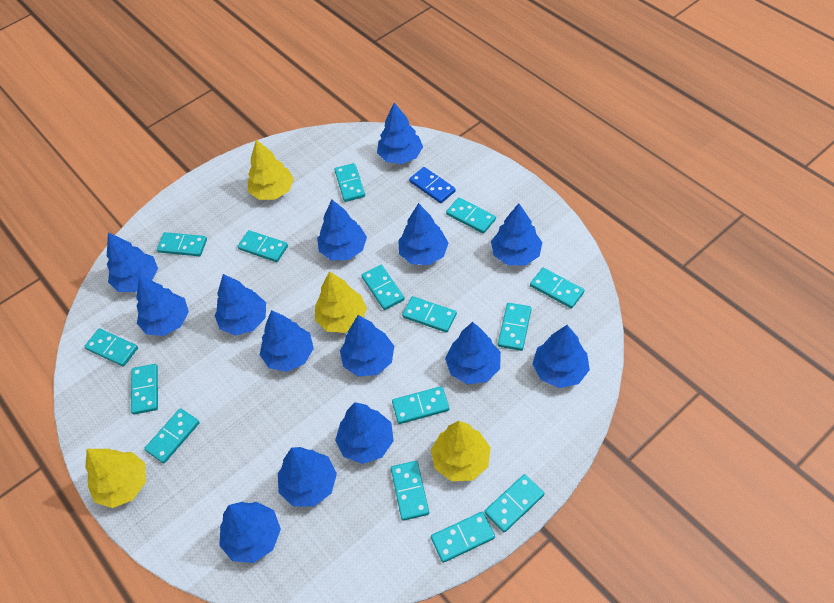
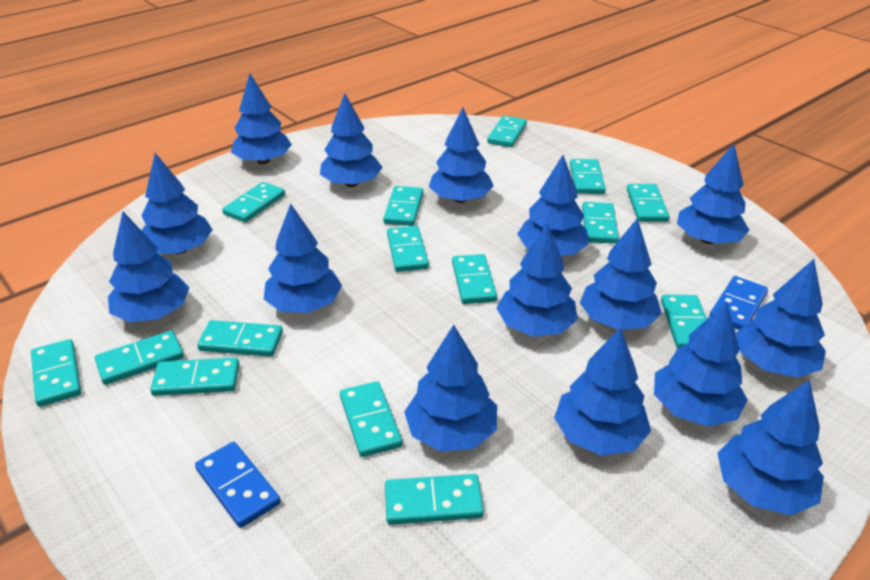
blue domino: 1 -> 2
blue tree: 14 -> 15
yellow tree: 4 -> 0

